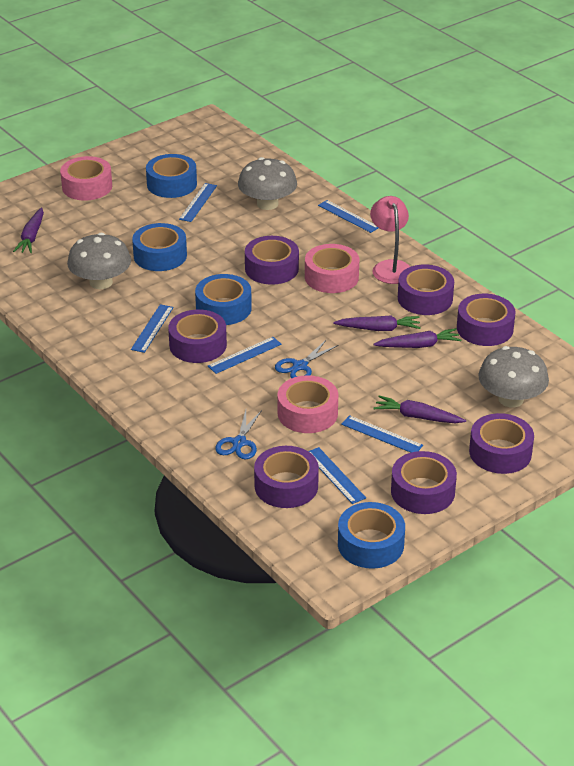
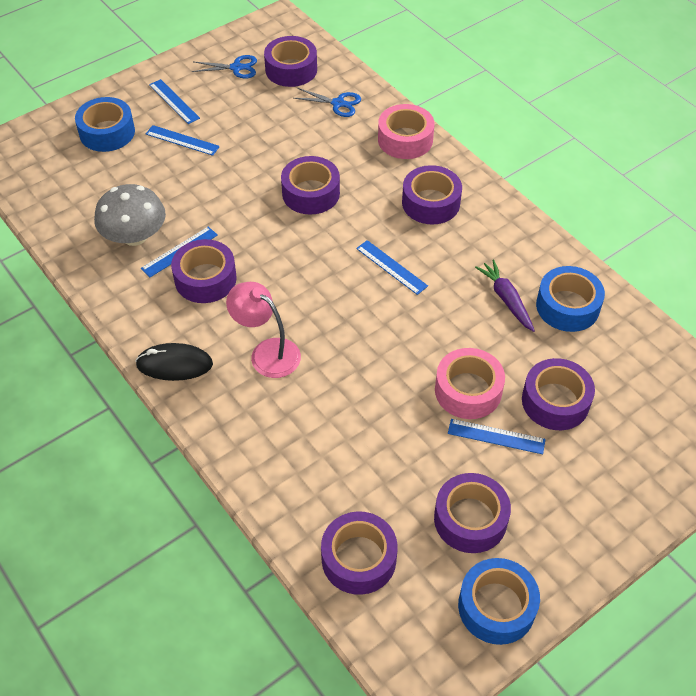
black mouse: 0 -> 1
blue ruler: 6 -> 5
blue tape: 4 -> 3
grey mushroom: 3 -> 1
pink tape: 3 -> 2
purple carrot: 4 -> 1

